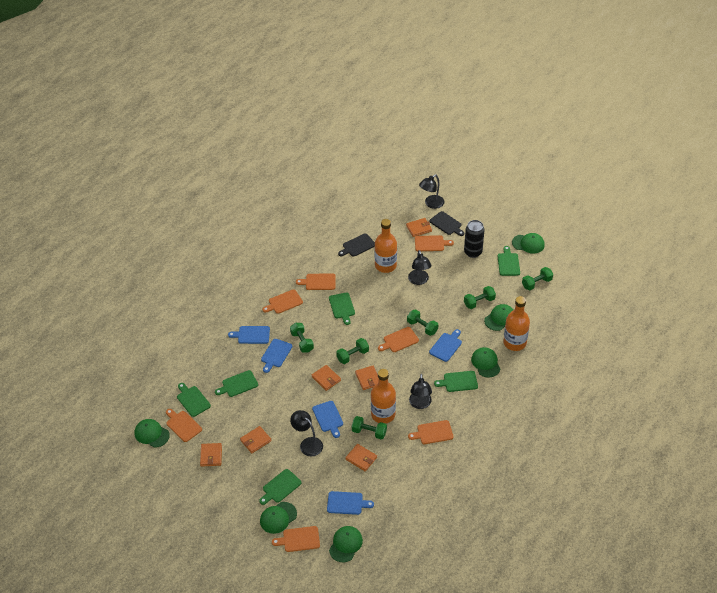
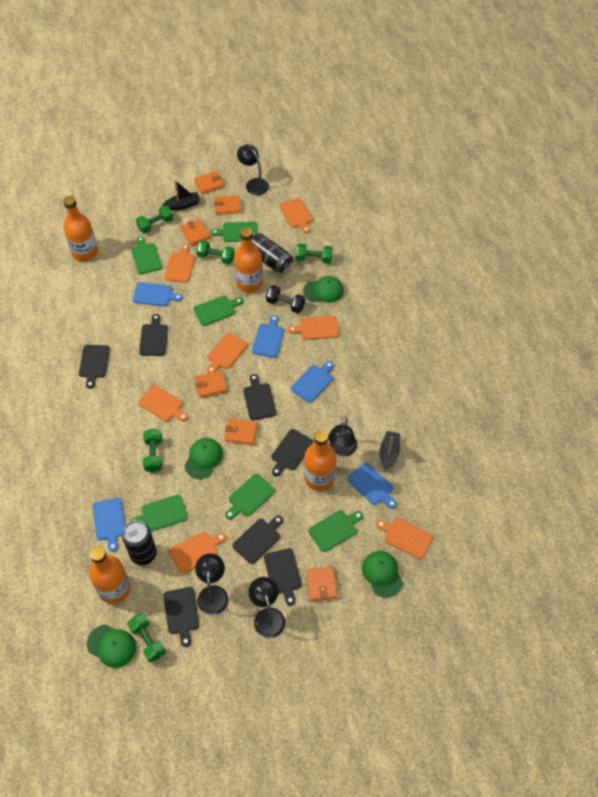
black boat: 0 -> 2
black can: 1 -> 2
black cutting board: 2 -> 7
black dumbbell: 0 -> 1
green cap: 6 -> 4
green dumbbell: 6 -> 5
orange bottle: 3 -> 4

